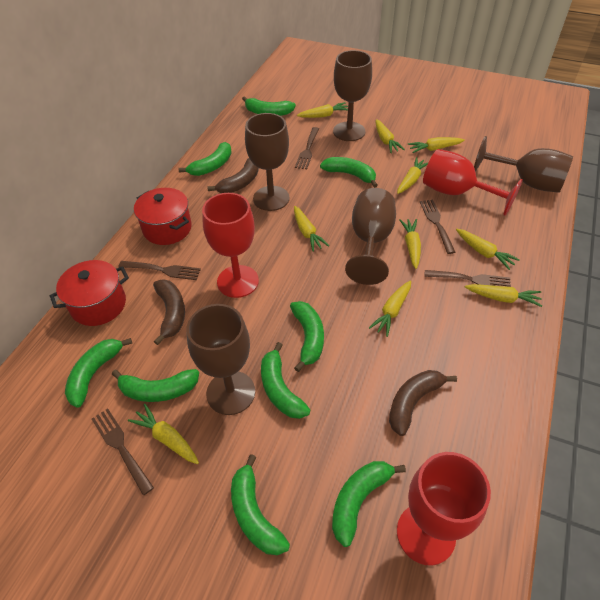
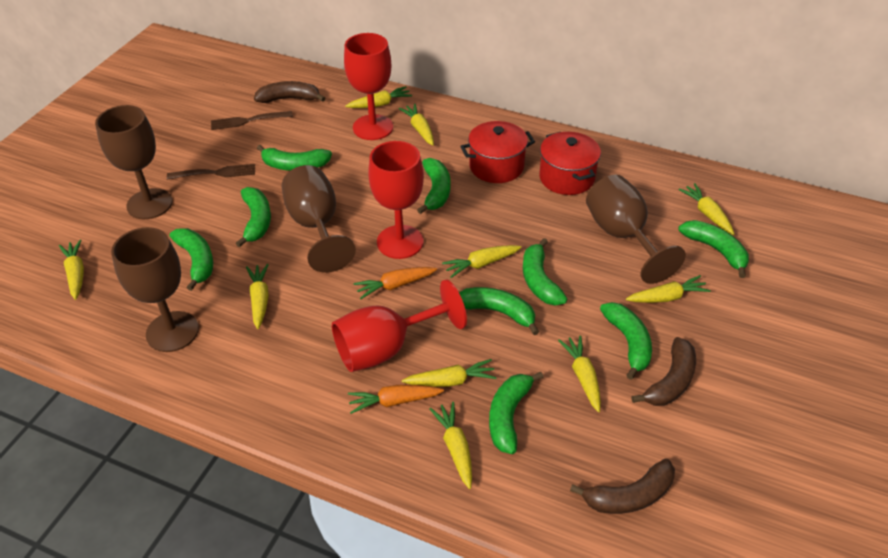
brown fork: 5 -> 2
brown goblet: 5 -> 4
orange carrot: 0 -> 2

